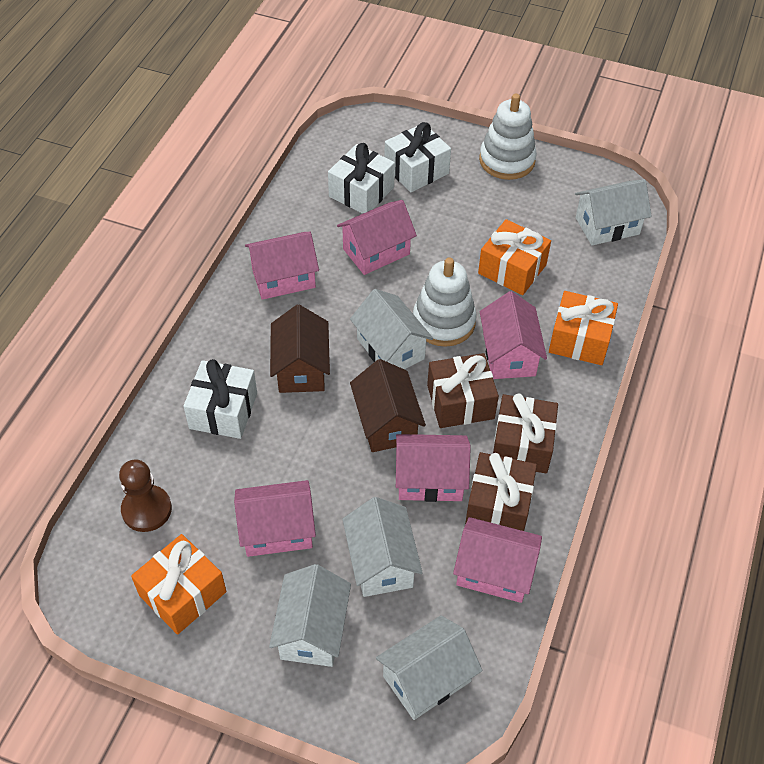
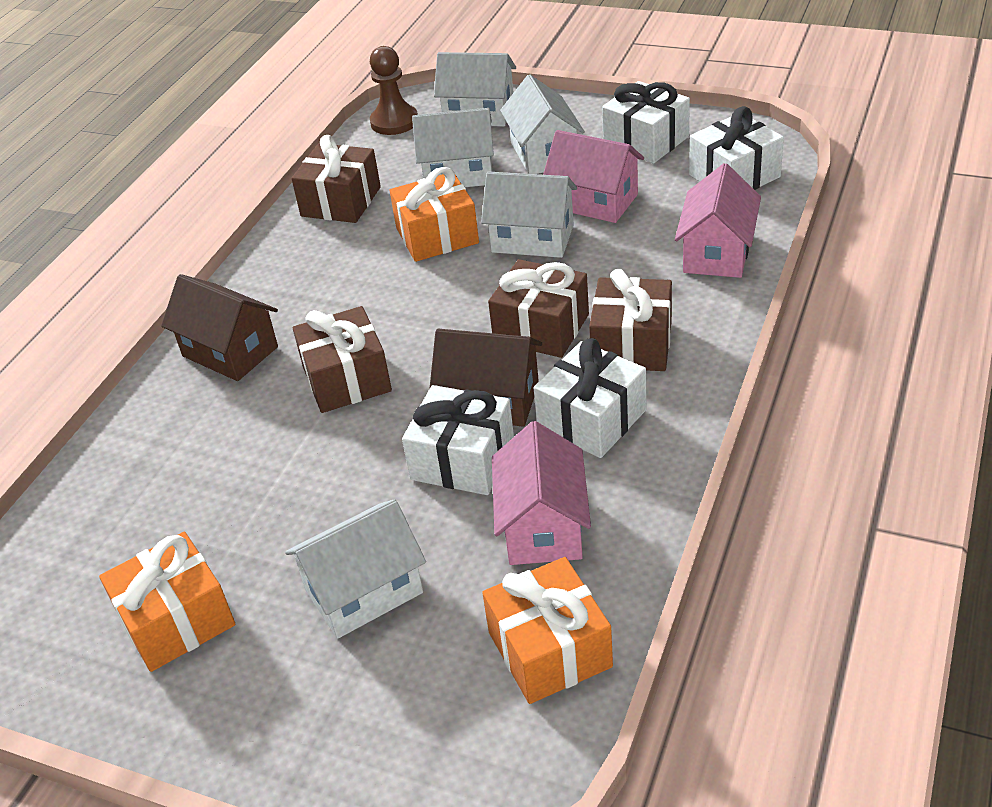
brown gift: 3 -> 4
pink house: 6 -> 3
white gift: 3 -> 4
white stacking toy: 2 -> 0

